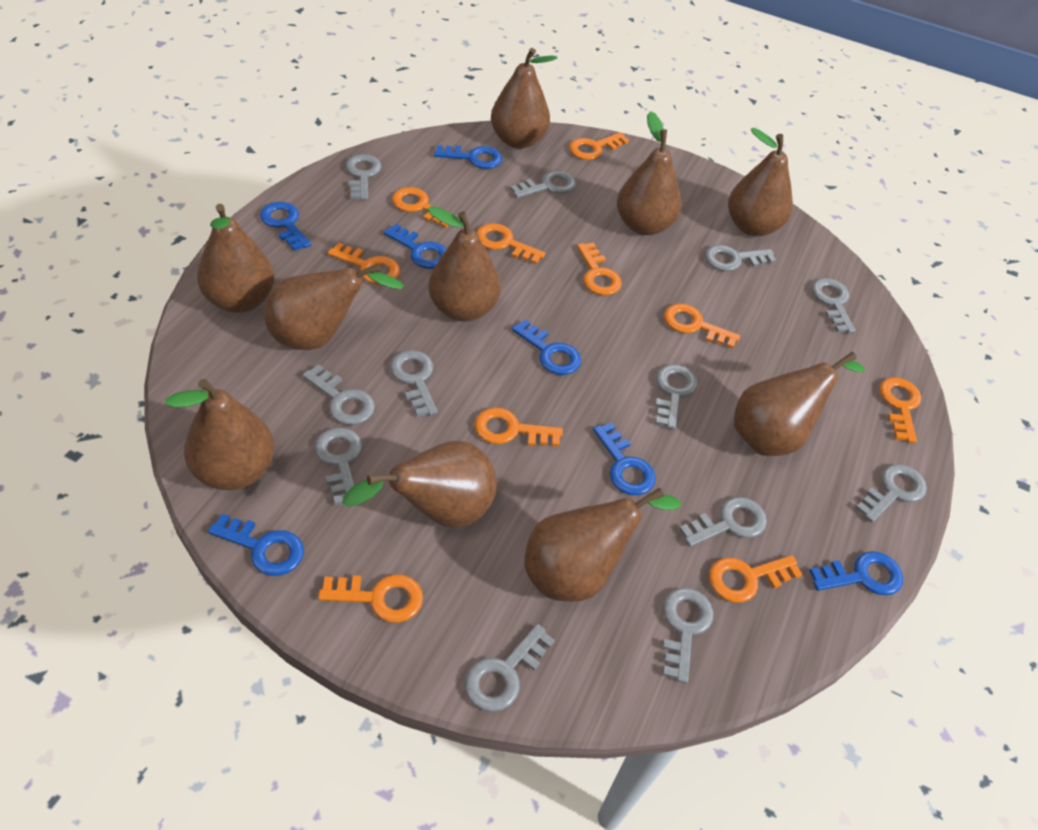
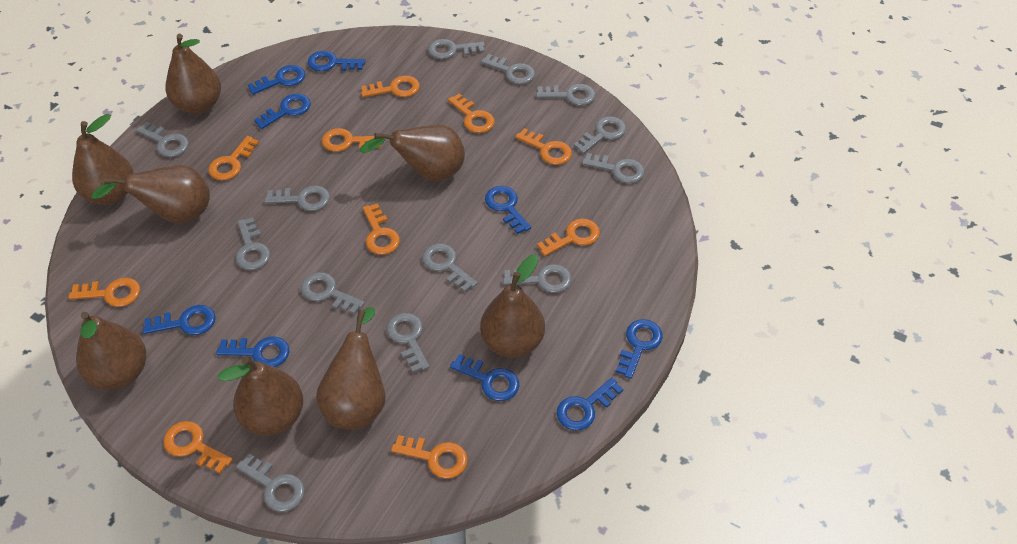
blue key: 7 -> 9
brown pear: 10 -> 8
grey key: 12 -> 13

